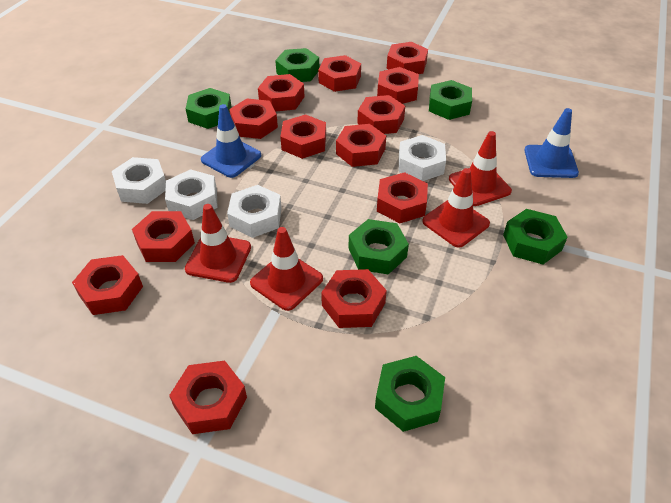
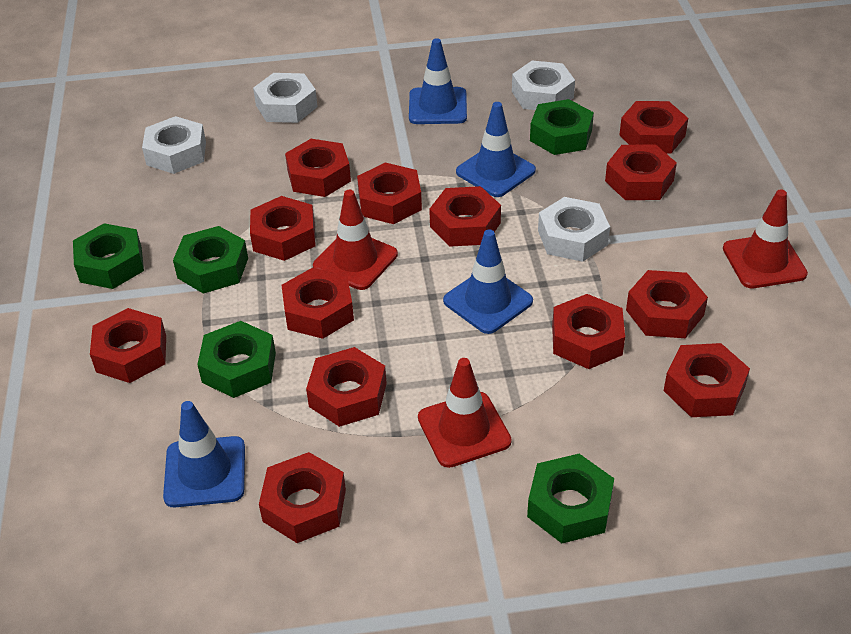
blue traffic cone: 2 -> 4
green nut: 6 -> 5
red traffic cone: 4 -> 3

